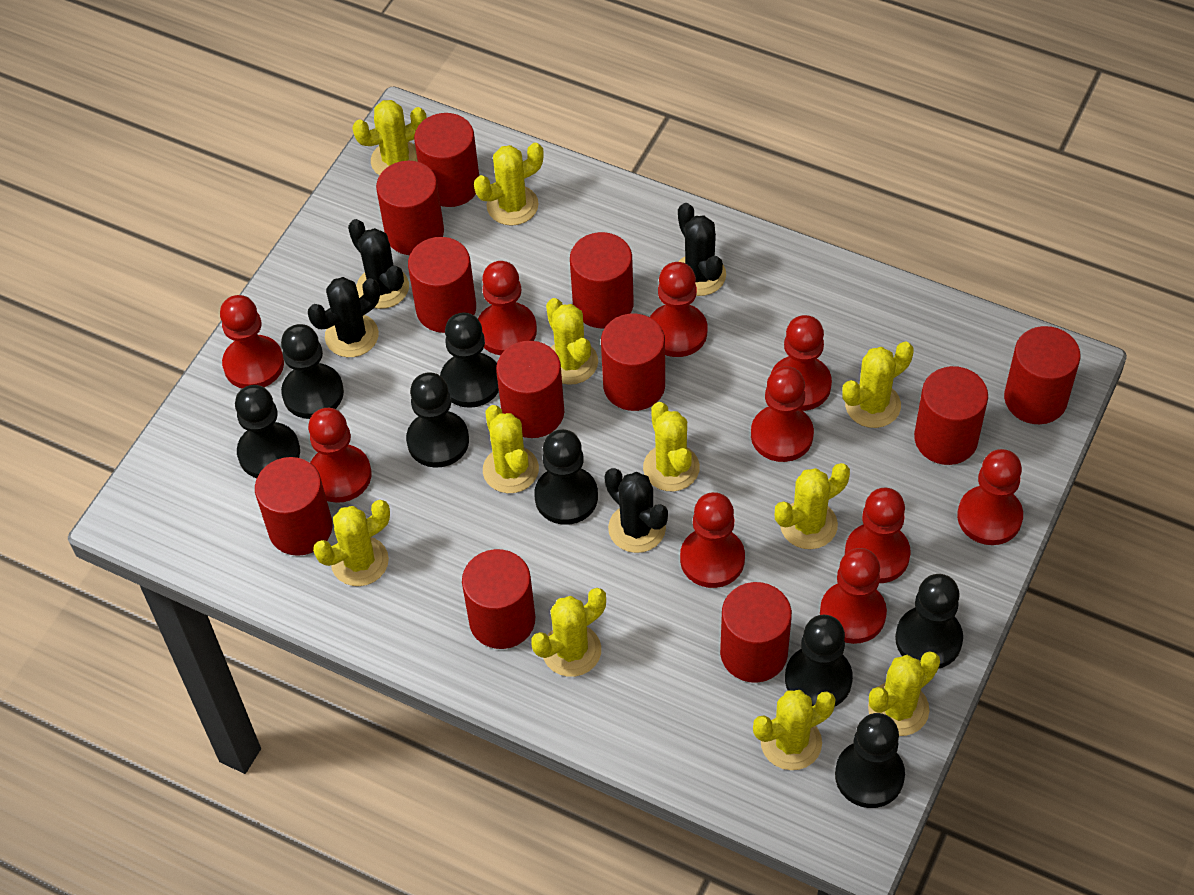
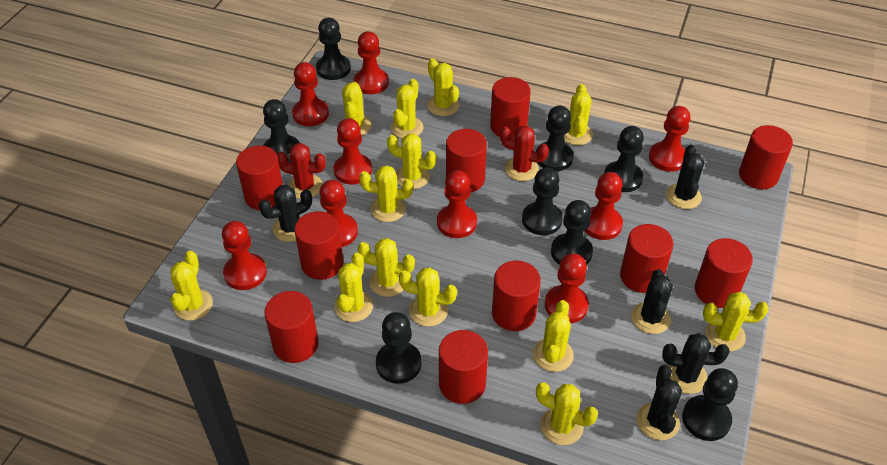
black cactus: 4 -> 5
red cactus: 0 -> 2
red cylinder: 11 -> 10
red pawn: 10 -> 9
yellow cactus: 11 -> 13

